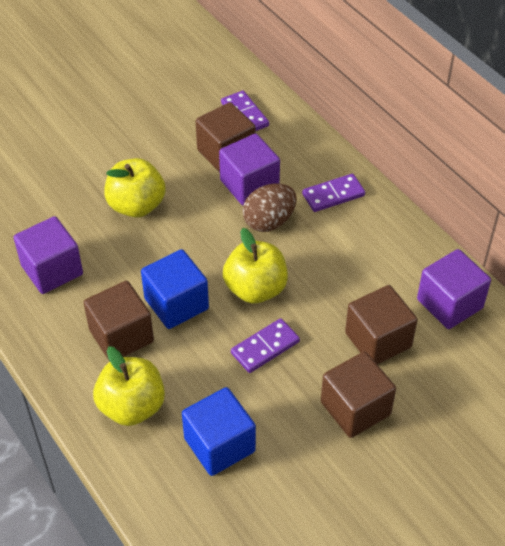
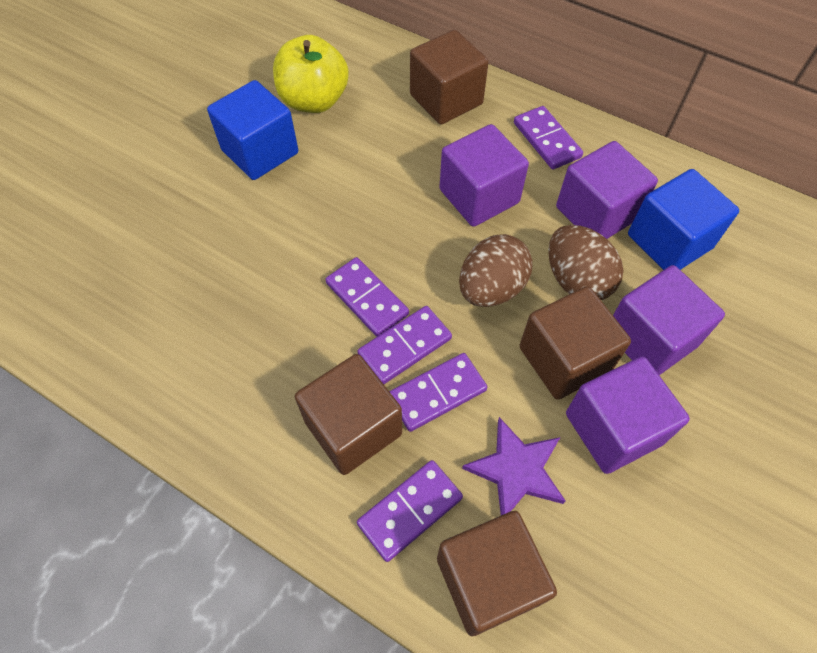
brown egg: 1 -> 2
purple cube: 3 -> 4
purple domino: 3 -> 5
purple star: 0 -> 1
yellow apple: 3 -> 1

